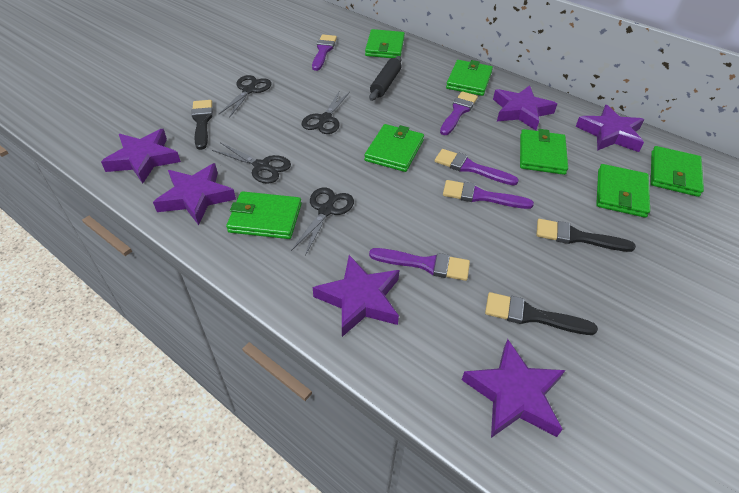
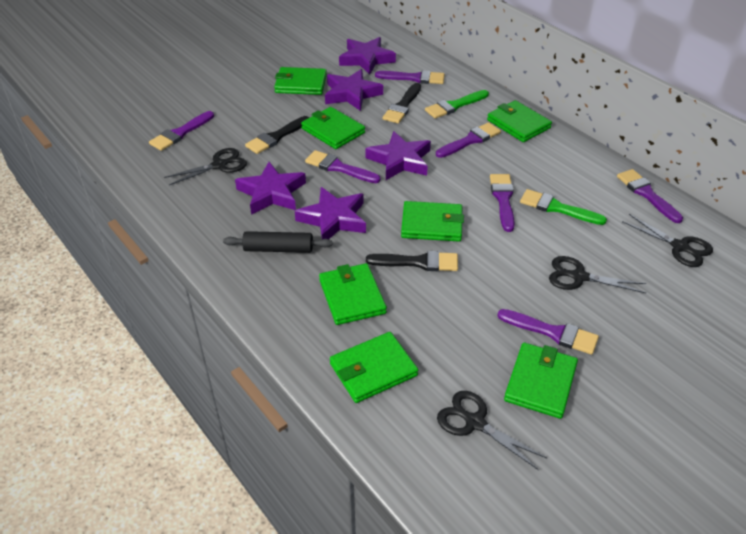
green brush: 0 -> 2
purple brush: 5 -> 7
purple star: 6 -> 5

